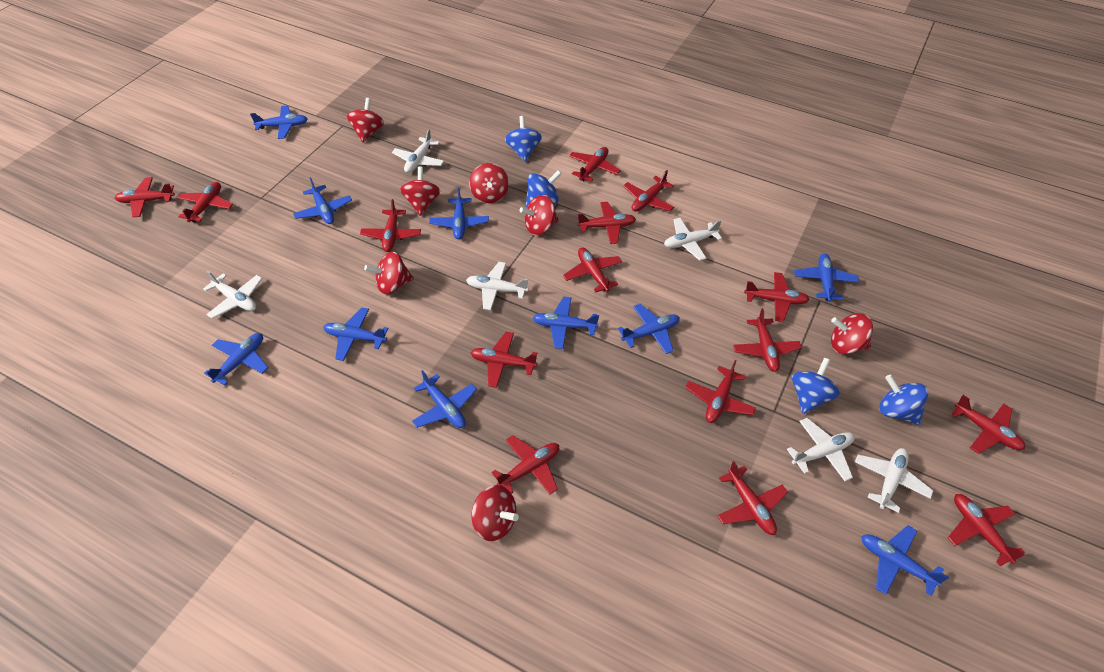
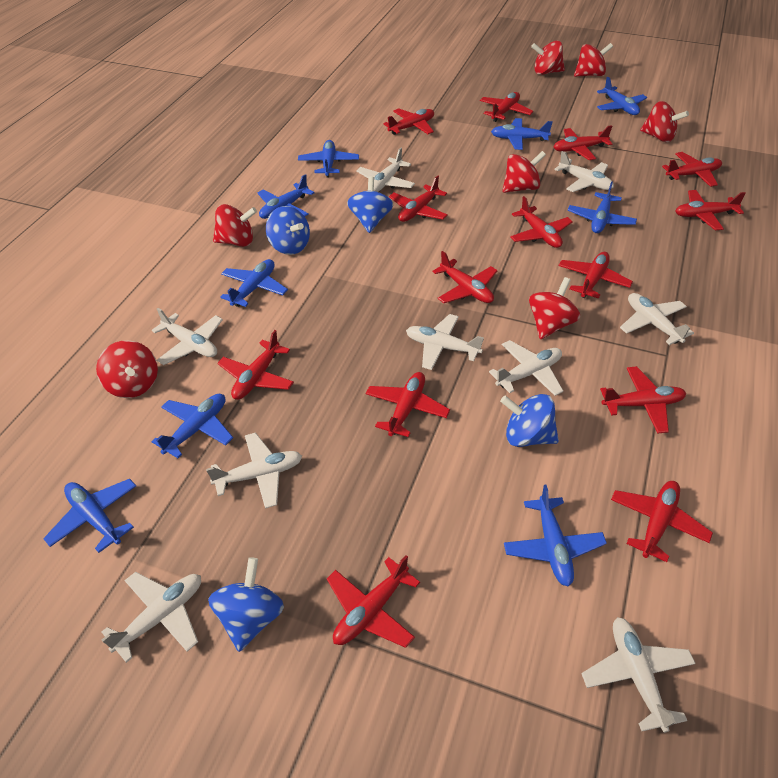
blue plane: 10 -> 9
red plane: 15 -> 14
white plane: 6 -> 9

